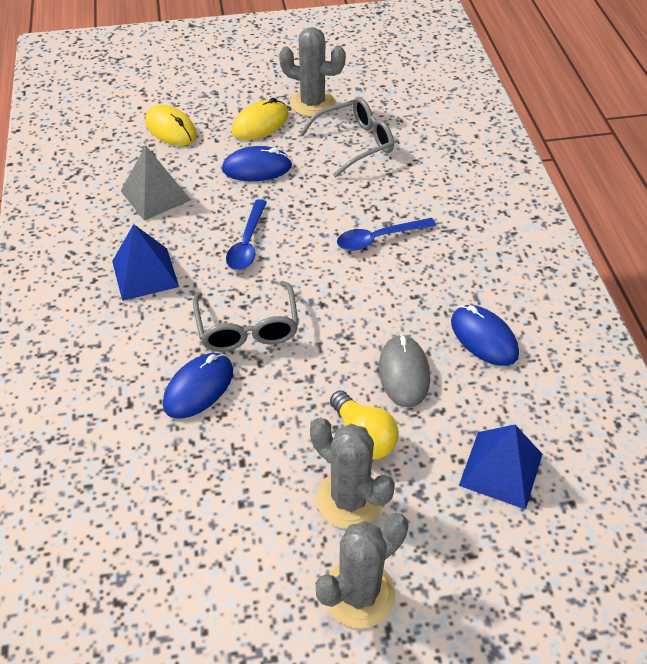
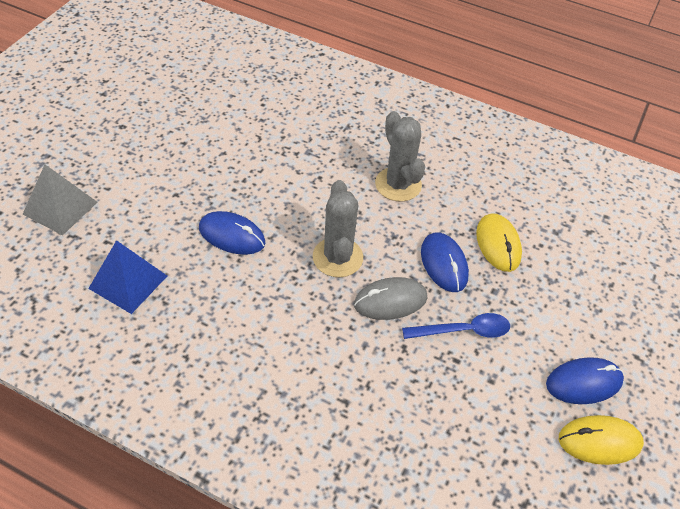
blue pyramid: 2 -> 1
blue spoon: 2 -> 1
grey cactus: 3 -> 2
grey glasses: 2 -> 0
yellow light bulb: 1 -> 0

